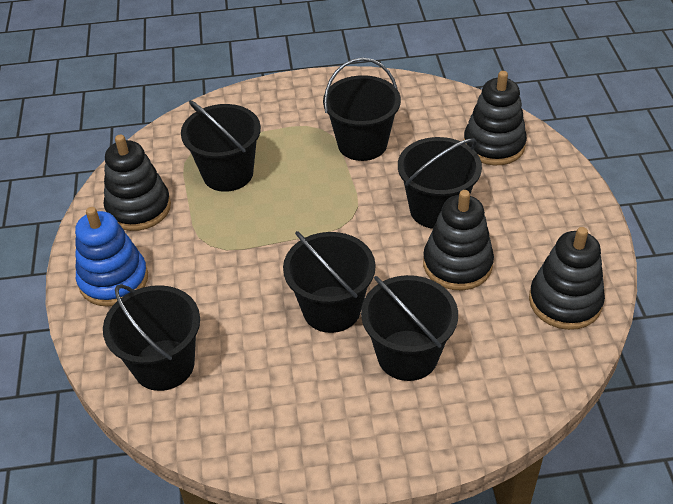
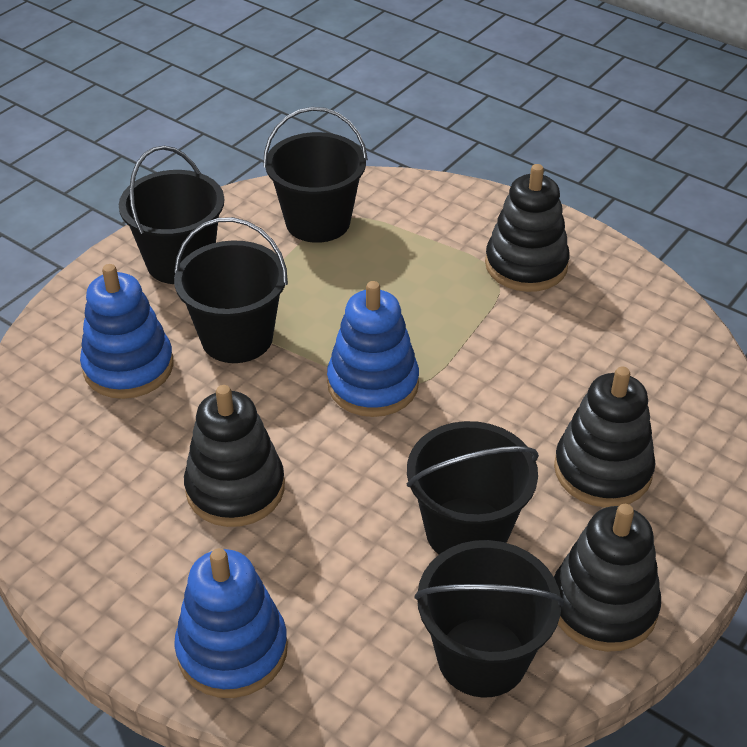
black bucket: 6 -> 5
blue stacking toy: 1 -> 3

